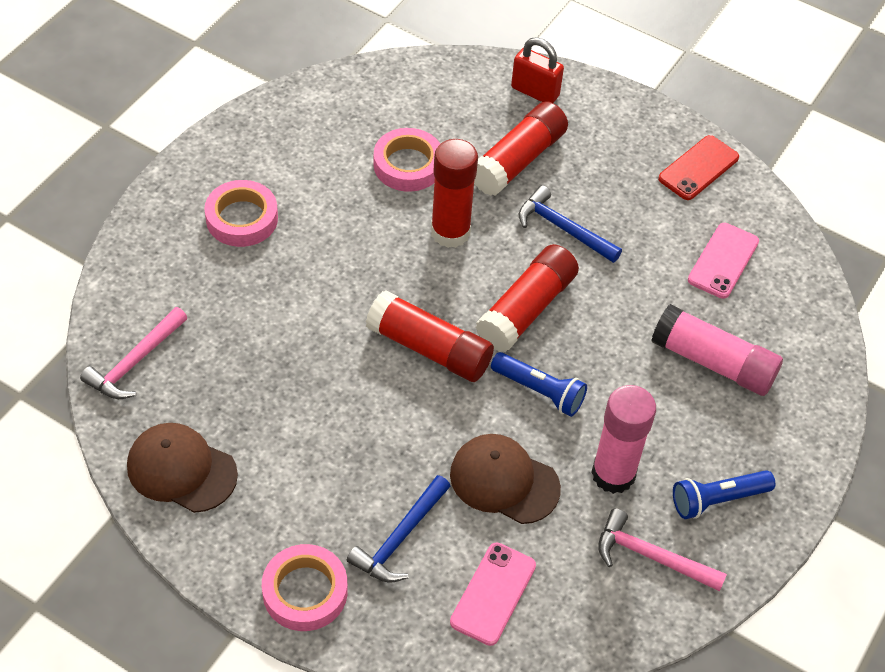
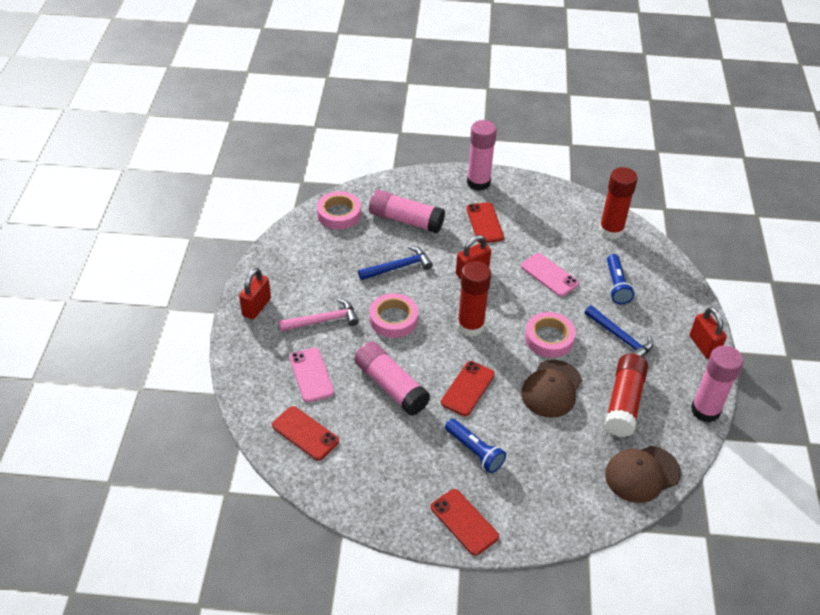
pink glue stick: 2 -> 4
pink hammer: 2 -> 1
red glue stick: 4 -> 3
red padlock: 1 -> 3
red phone: 1 -> 4

